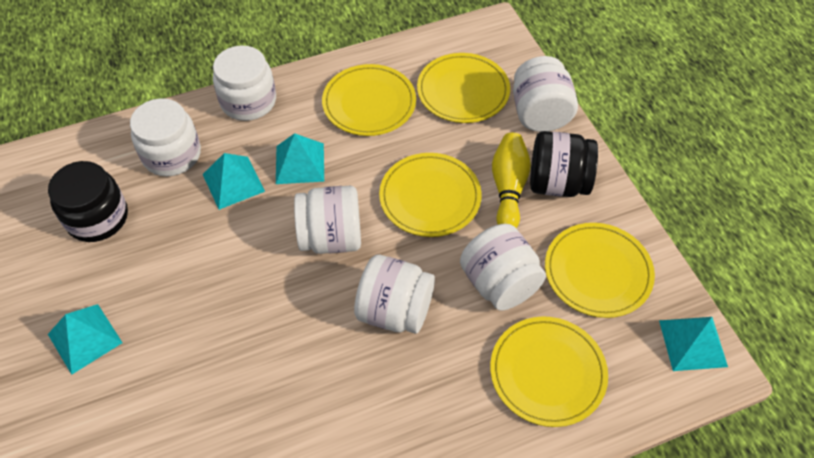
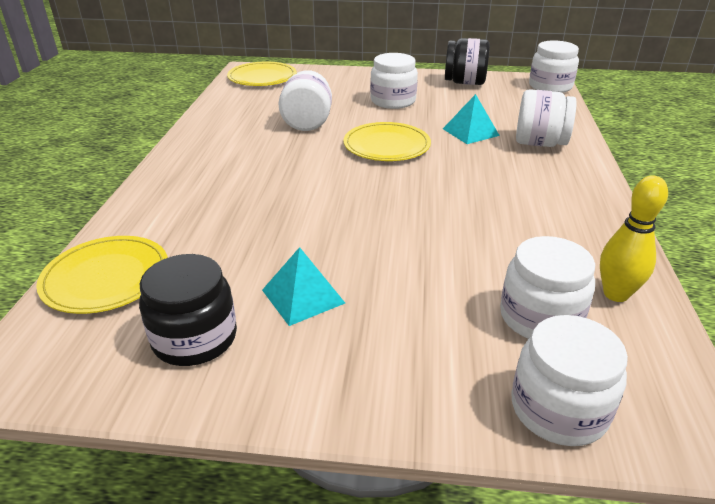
turquoise pyramid: 4 -> 2
yellow plate: 5 -> 3

